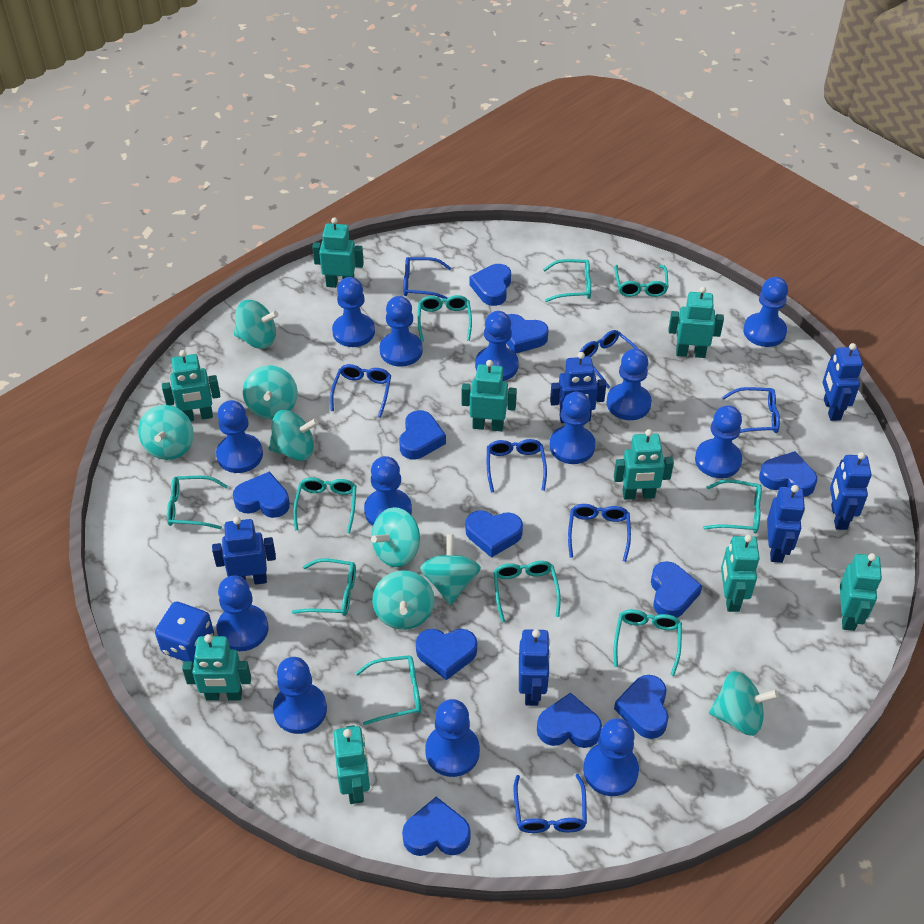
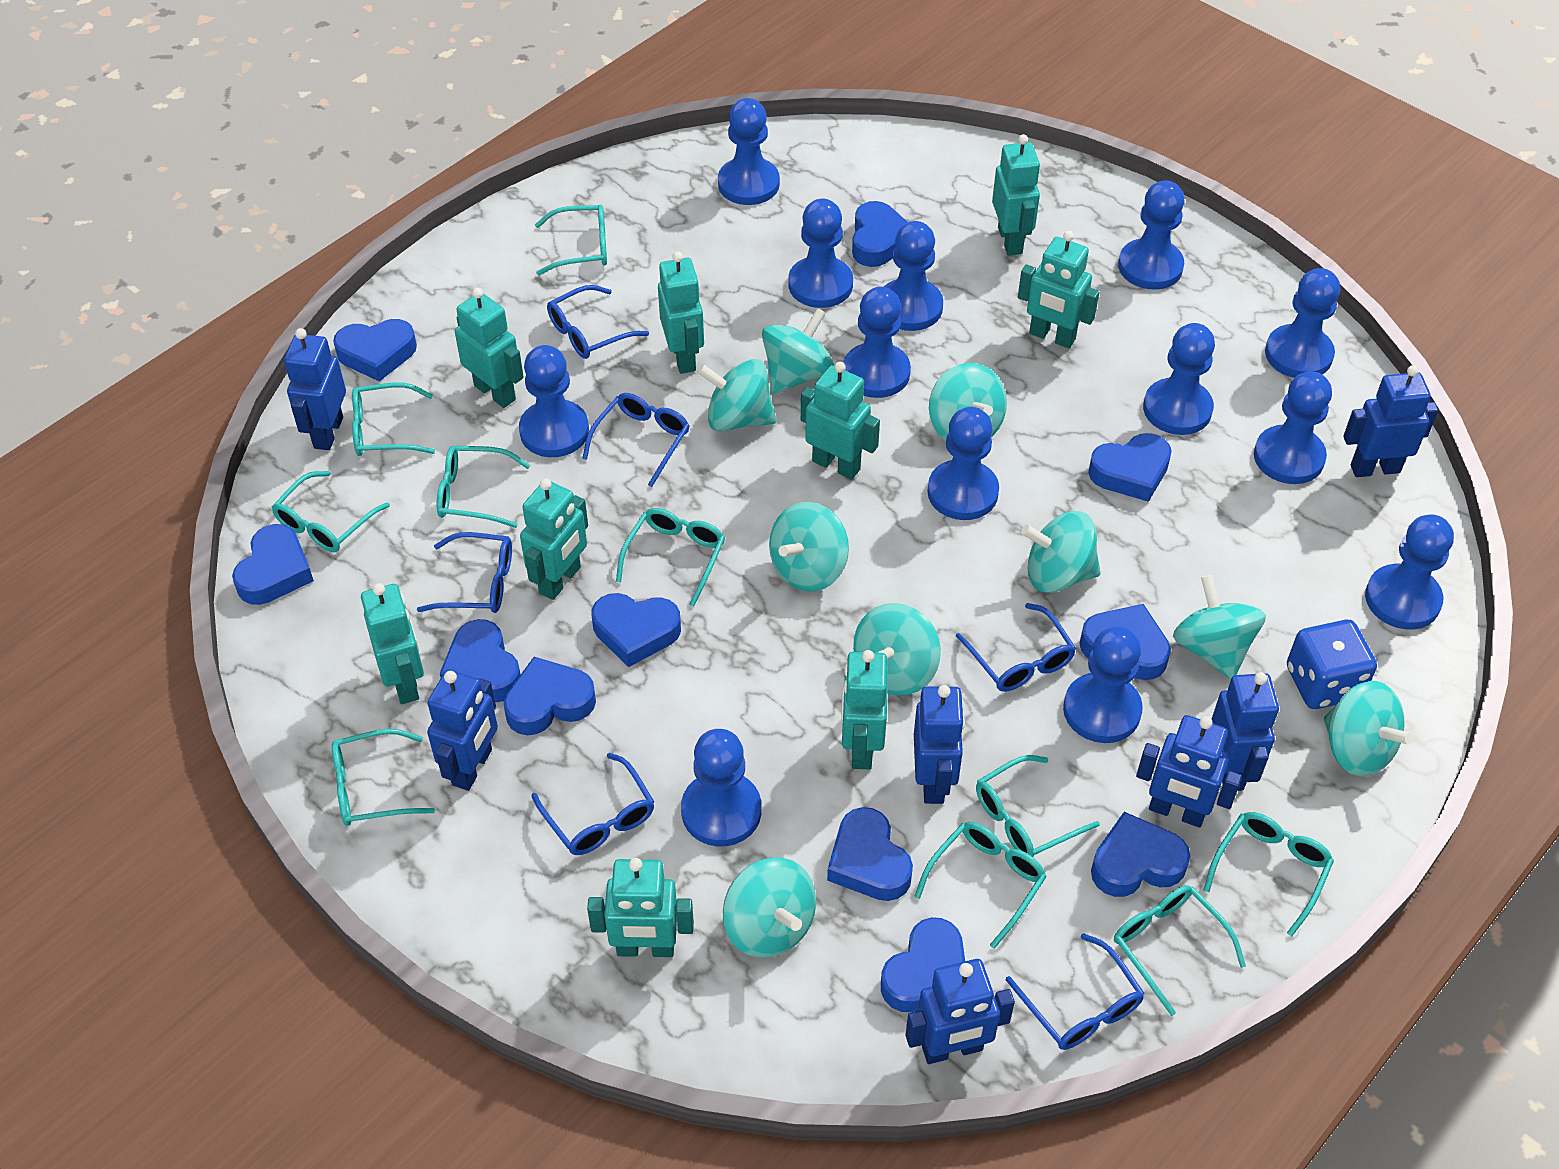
blue glasses: 7 -> 6
blue robot: 6 -> 7
turquoise spinning top: 8 -> 9

